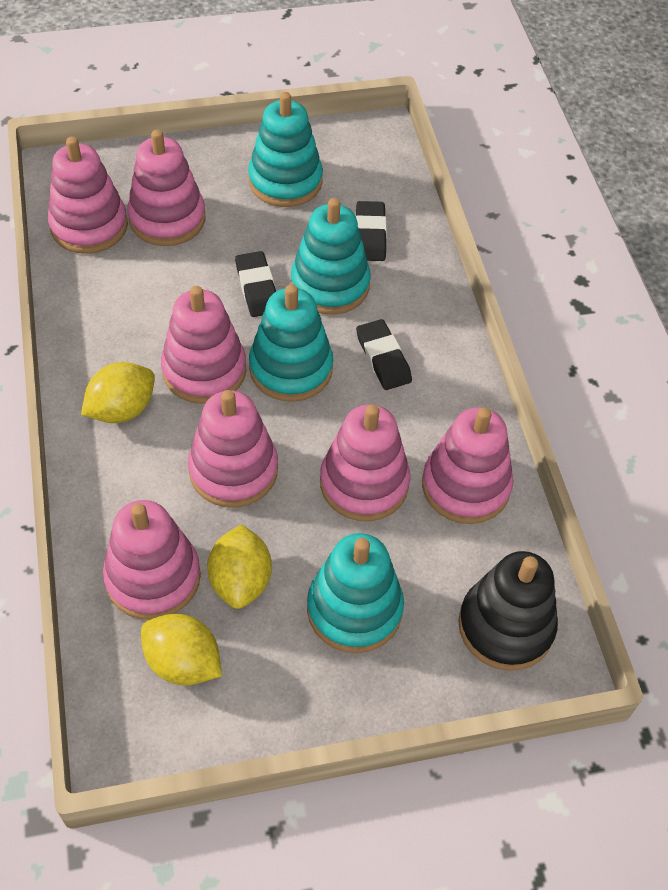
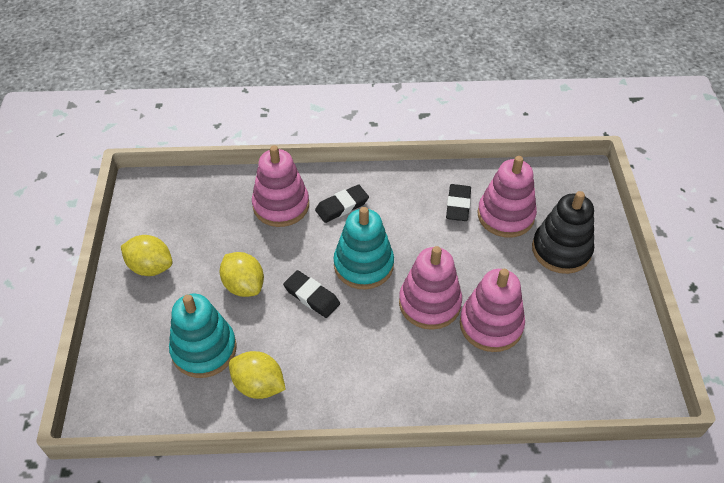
pink stacking toy: 7 -> 4
turquoise stacking toy: 4 -> 2

